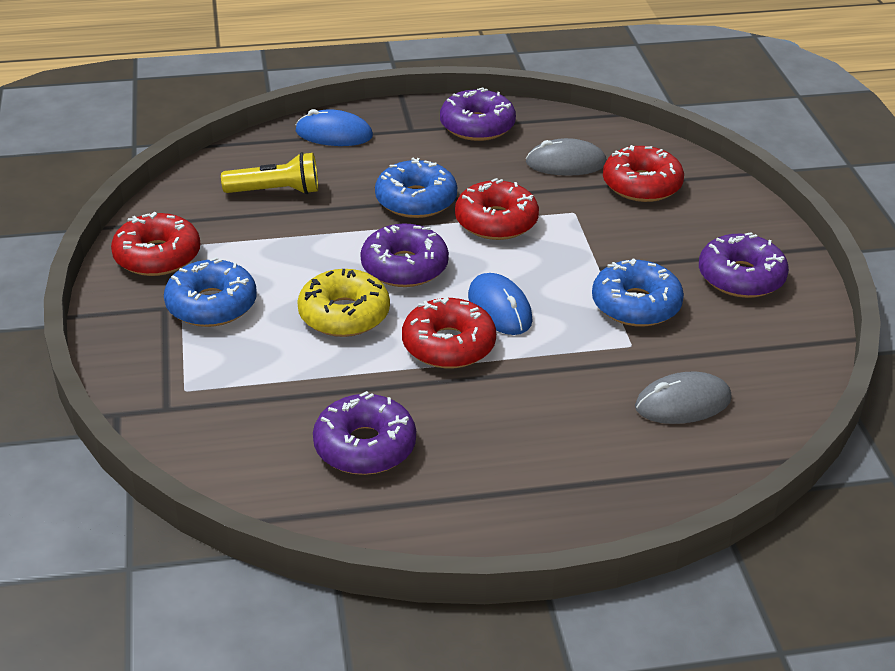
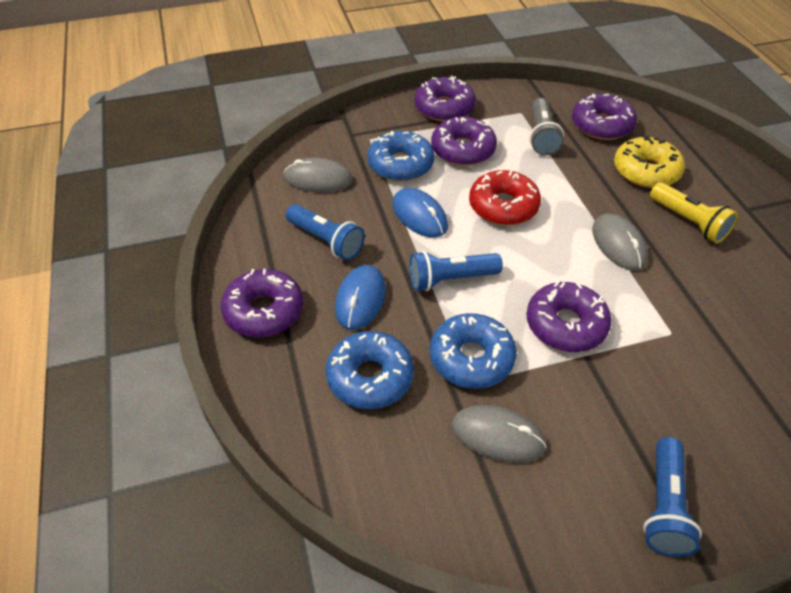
blue flashlight: 0 -> 3
grey flashlight: 0 -> 1
grey mouse: 2 -> 3
purple donut: 4 -> 5
red donut: 4 -> 1

